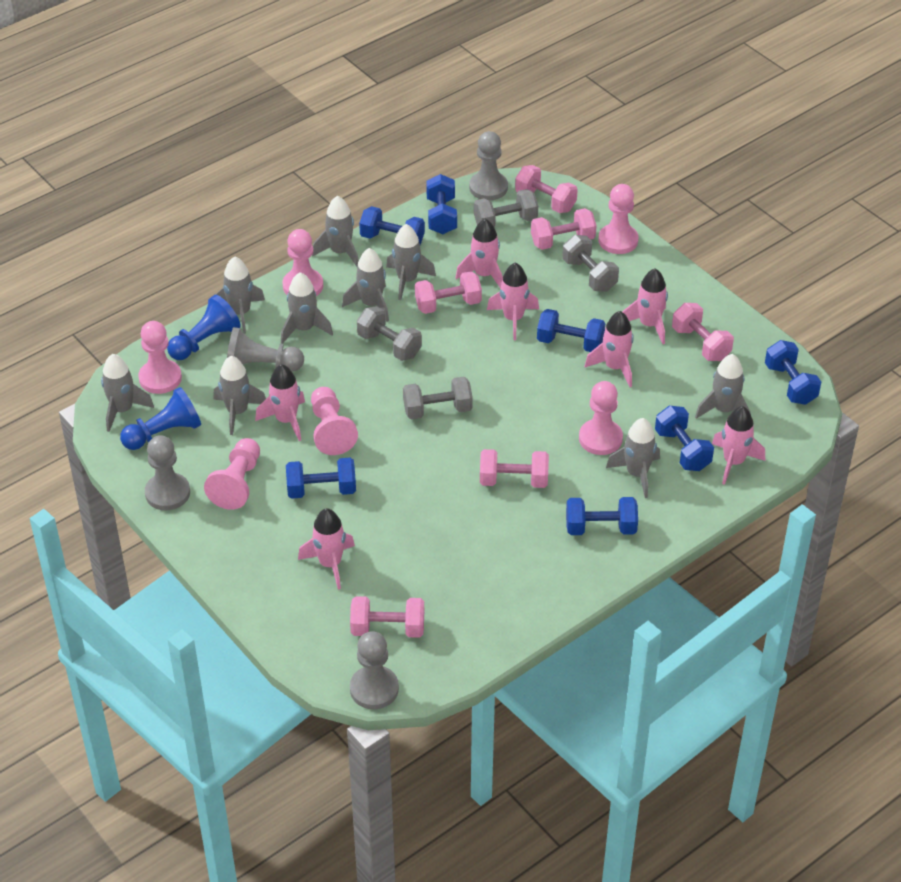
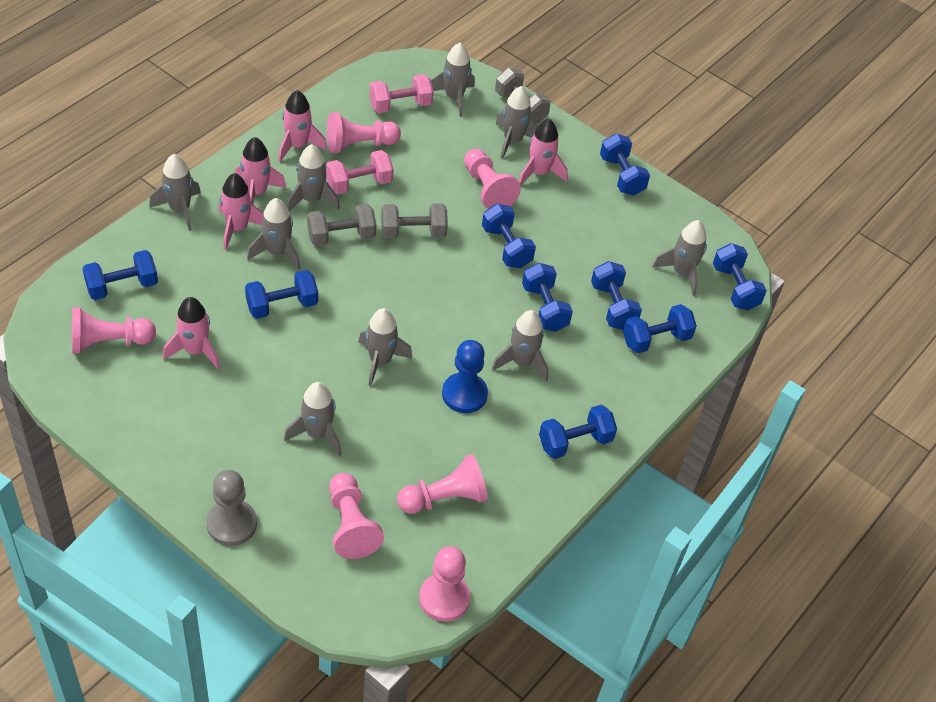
blue dumbbell: 7 -> 9
blue pawn: 2 -> 1
grey dumbbell: 4 -> 3
grey pawn: 4 -> 1
pink dumbbell: 6 -> 2
pink rocket: 7 -> 5

